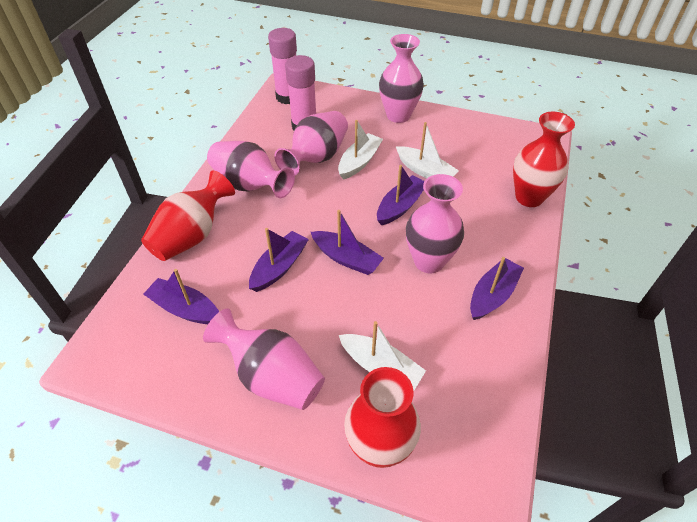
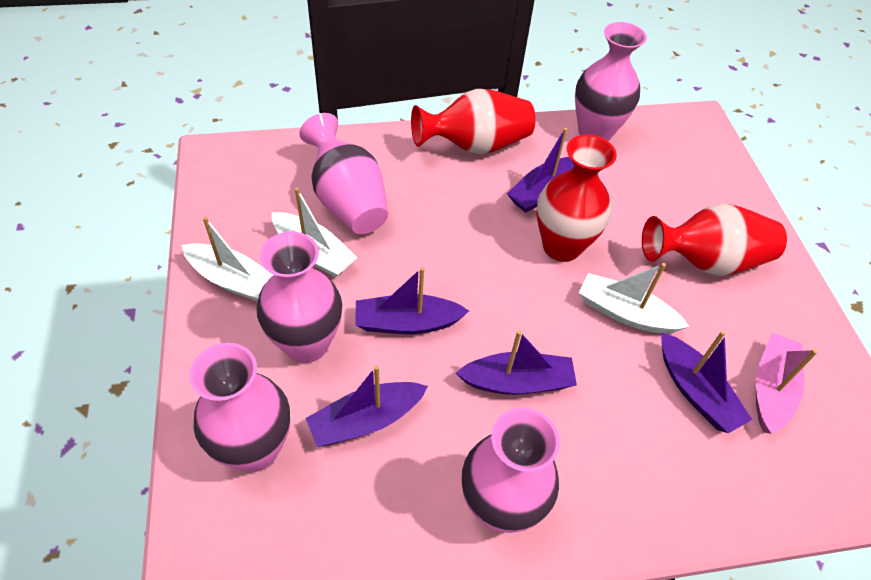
pink boat: 0 -> 1
pink glue stick: 2 -> 0

